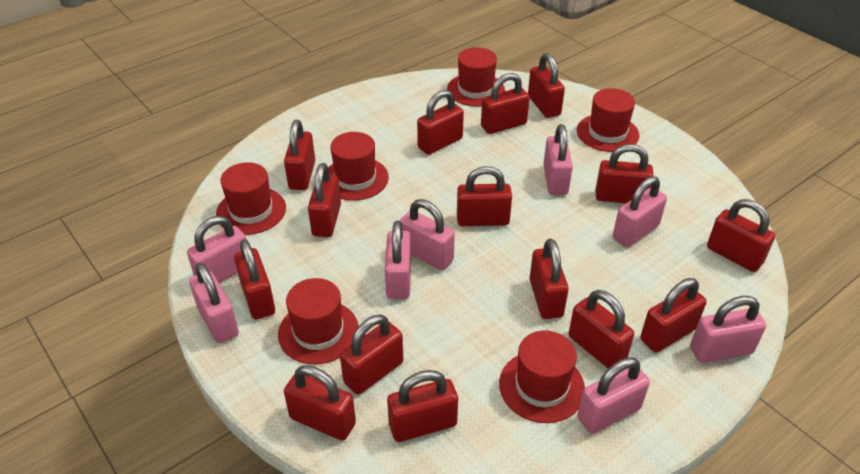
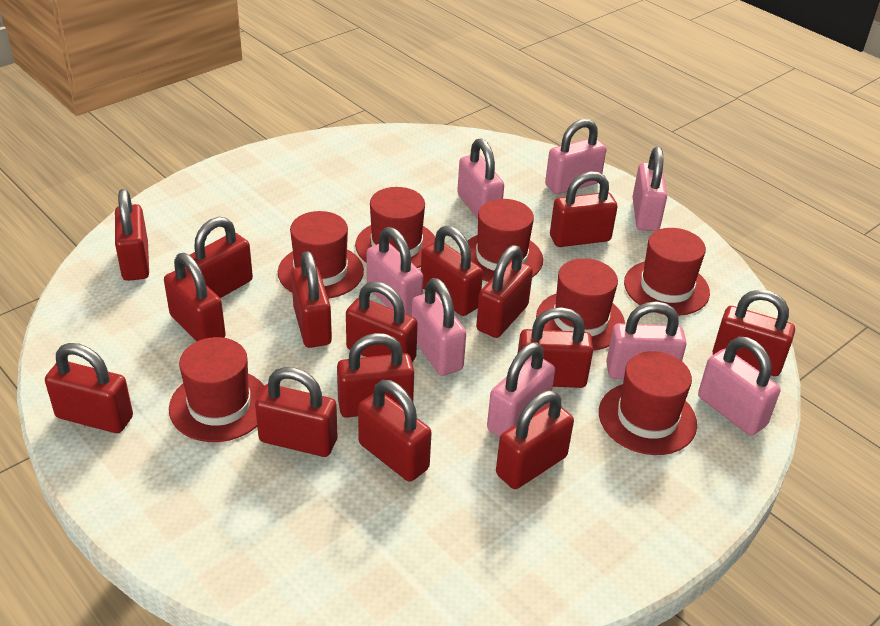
red hat: 6 -> 7

